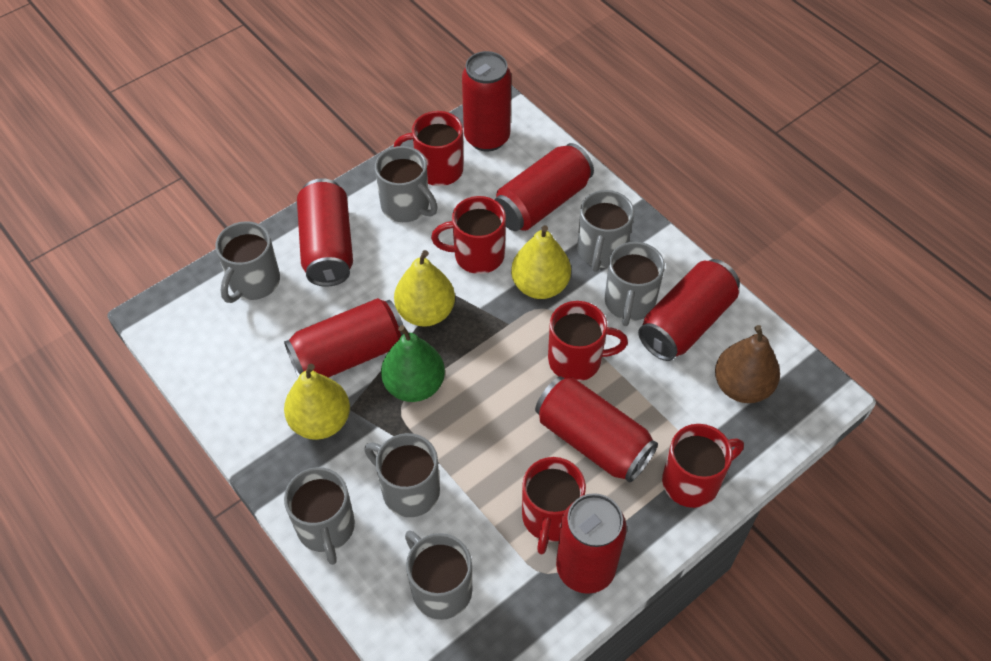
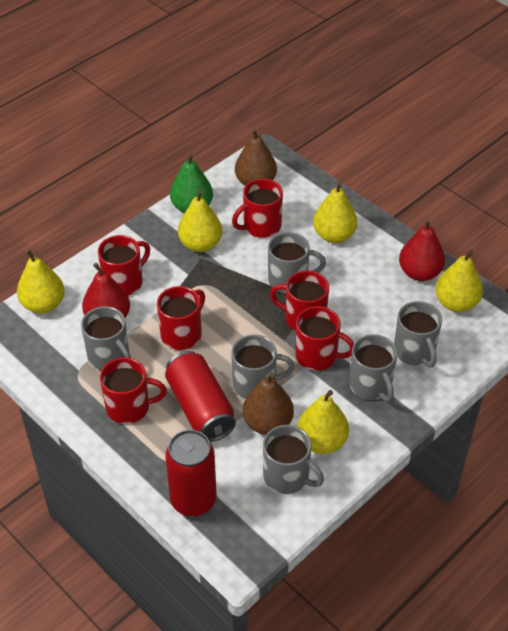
brown pear: 1 -> 2
grey mug: 7 -> 6
red can: 7 -> 2
red mug: 5 -> 6
red pear: 0 -> 2
yellow pear: 3 -> 5

